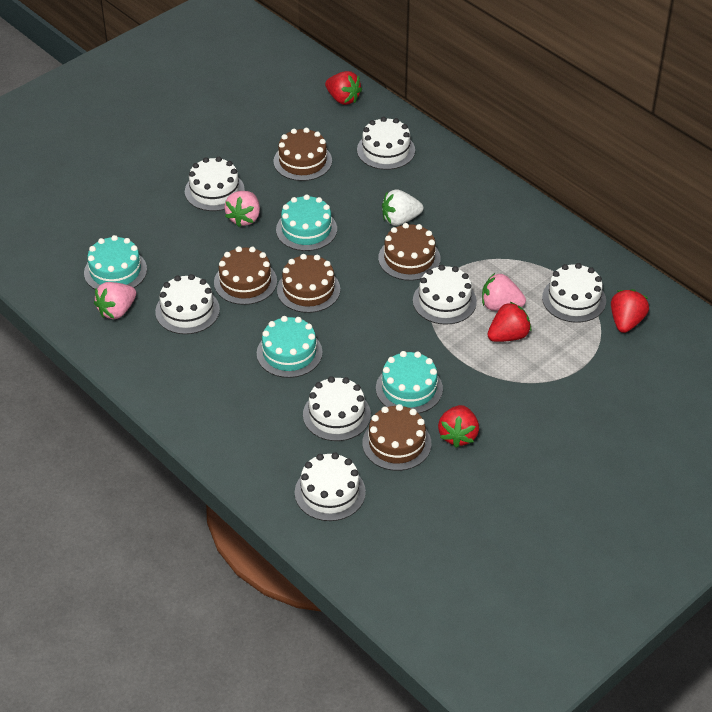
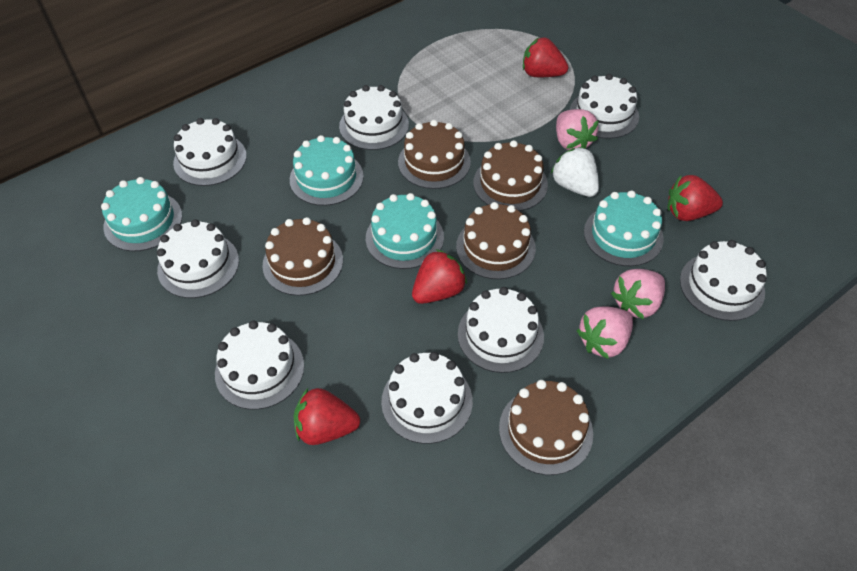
white cake: 7 -> 8

